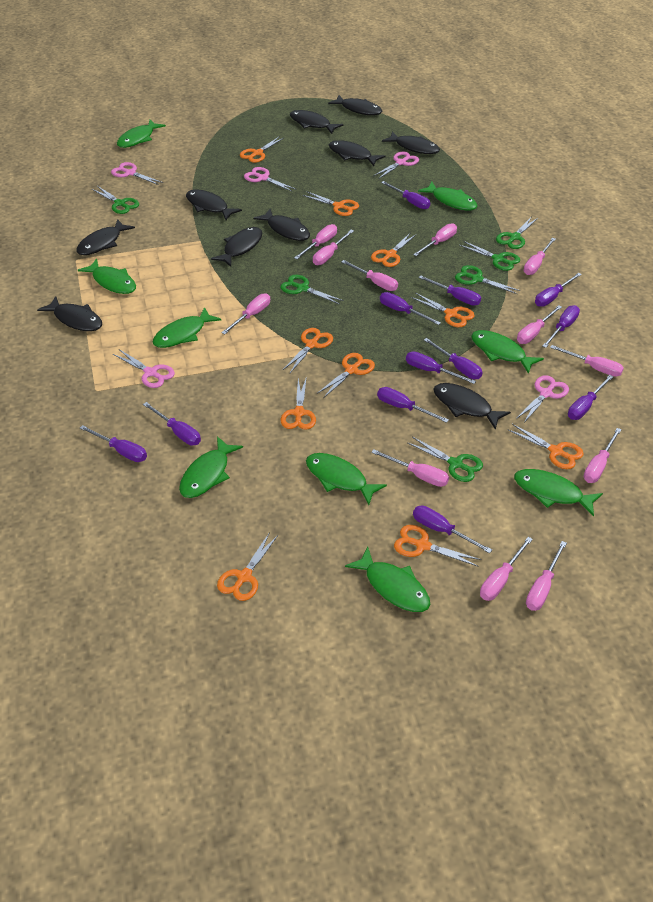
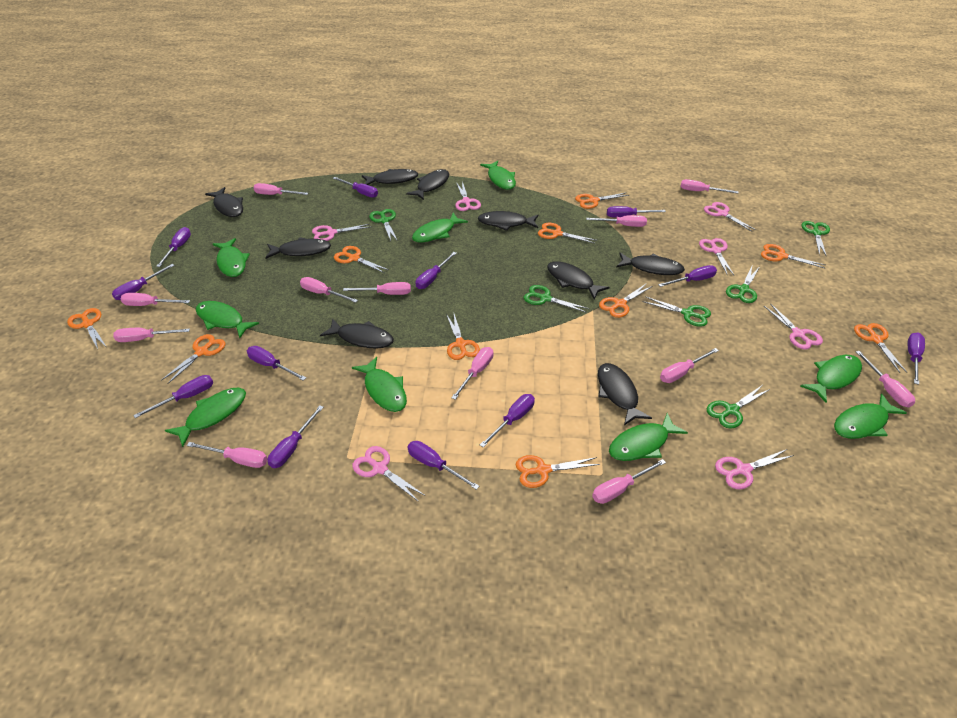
black fish: 10 -> 9
pink scissors: 5 -> 7

